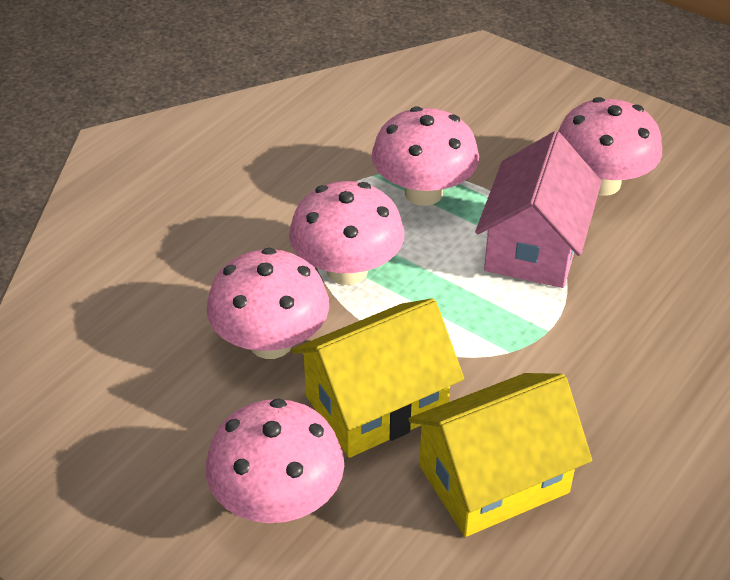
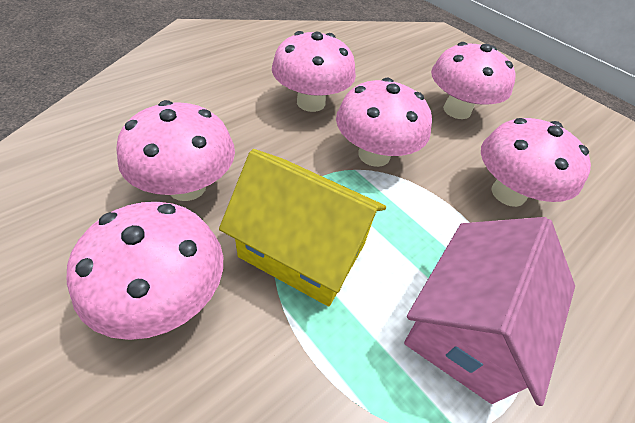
pink mushroom: 5 -> 6
yellow house: 2 -> 1

